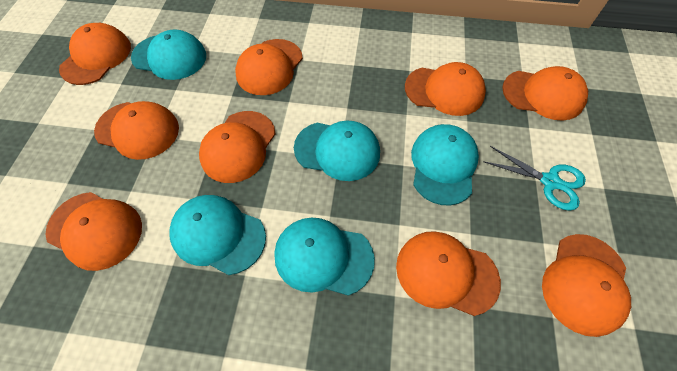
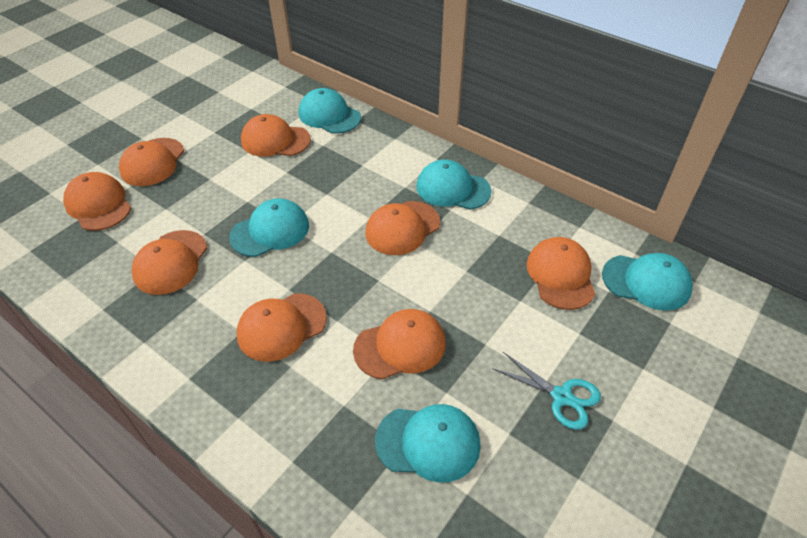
orange cap: 9 -> 8

